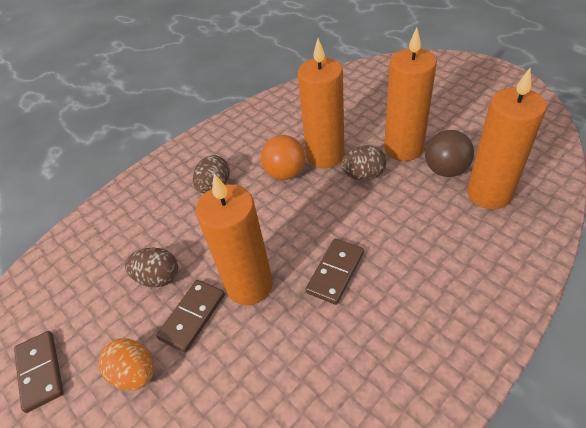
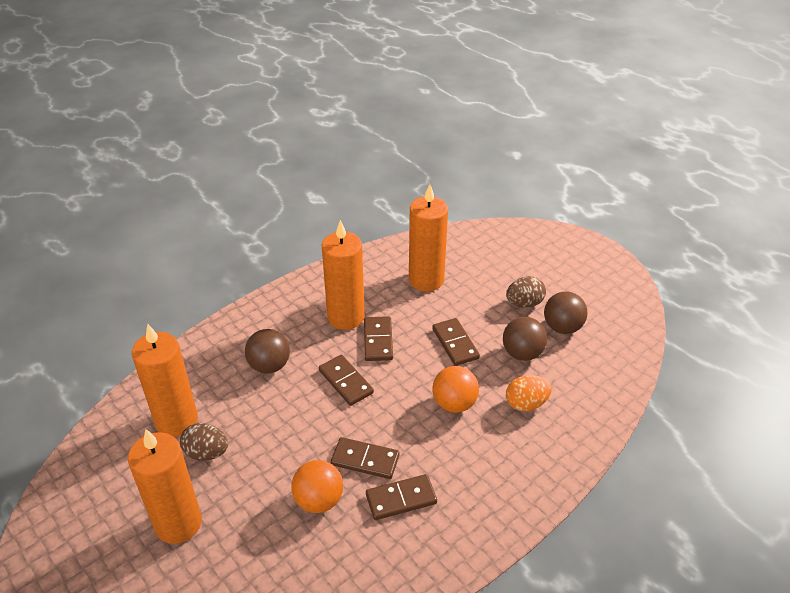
brown ball: 1 -> 3
brown domino: 3 -> 5
brown egg: 3 -> 2
orange ball: 1 -> 2

